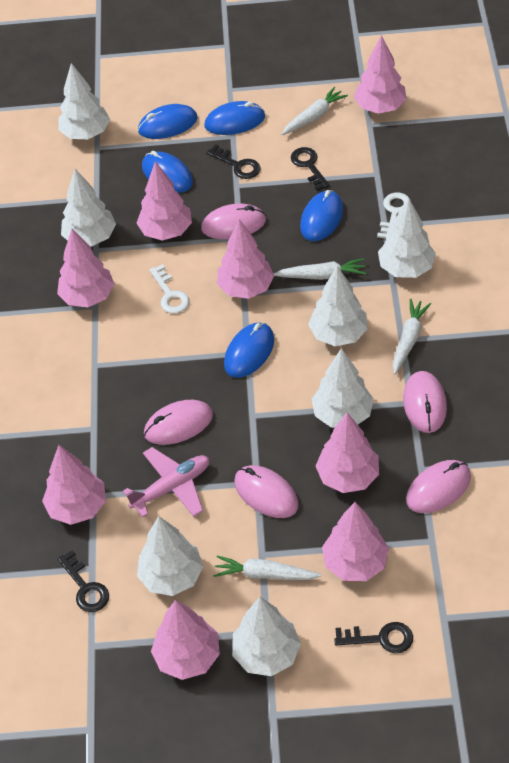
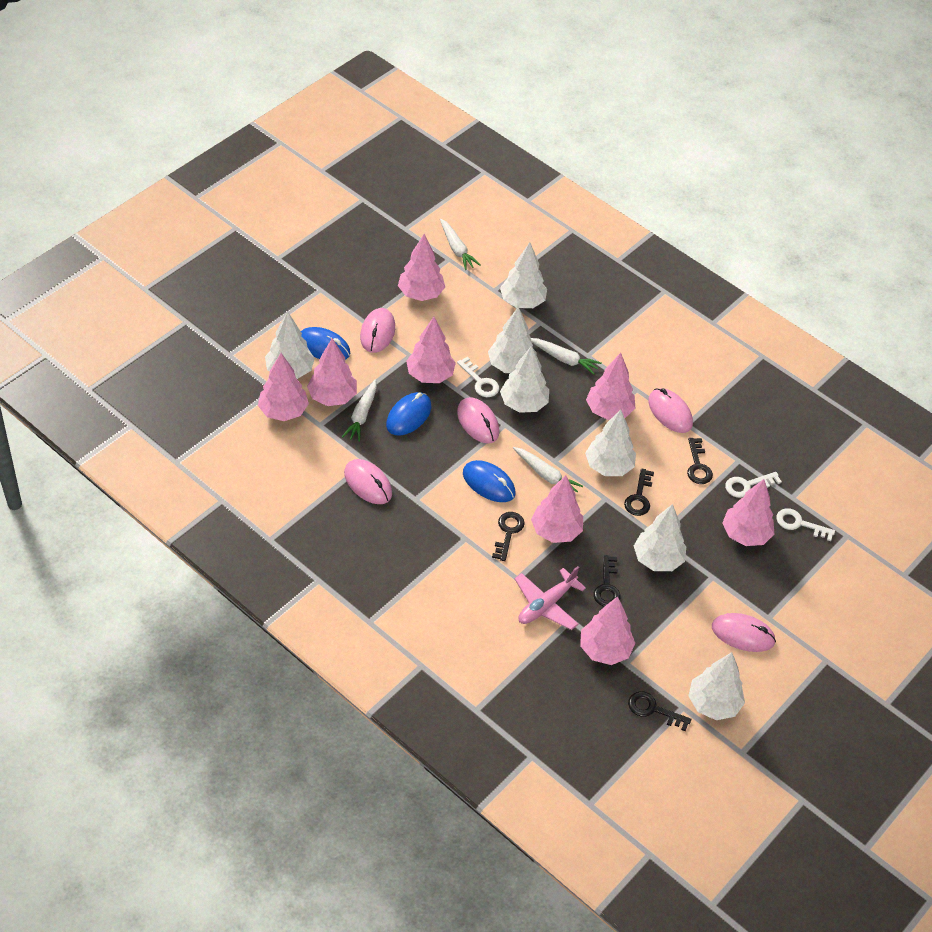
black key: 4 -> 5
blue mouse: 5 -> 3
white key: 2 -> 3

